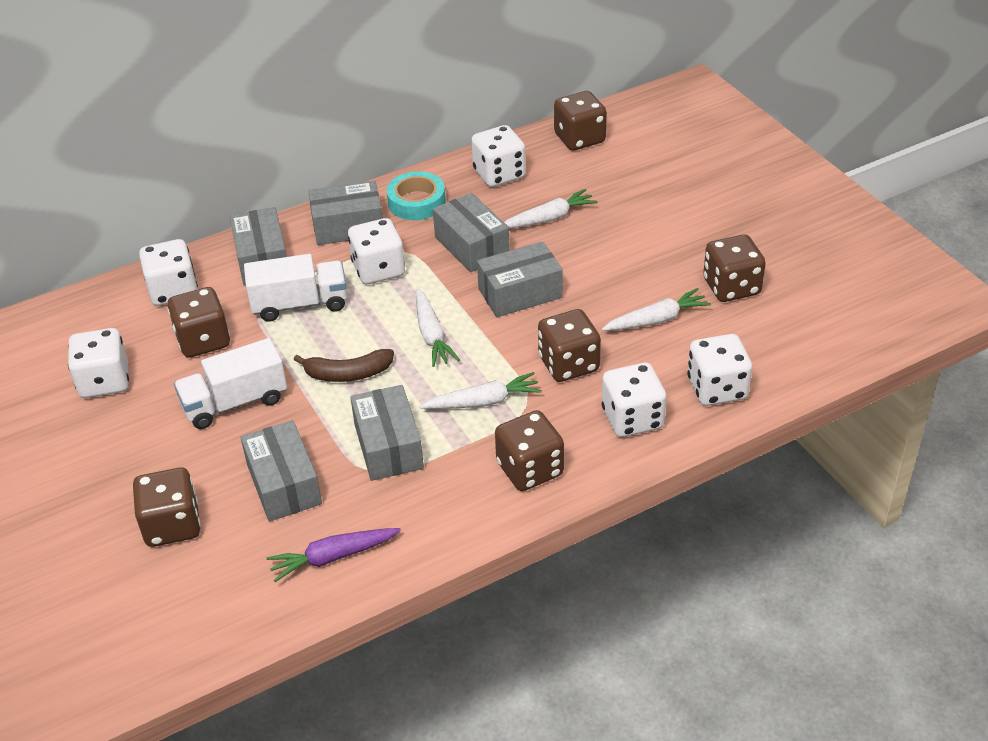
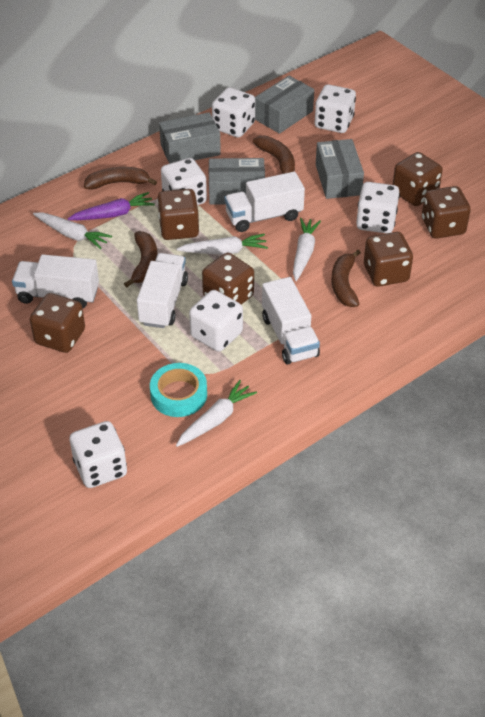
brown banana: 1 -> 4
grey box: 6 -> 4
white truck: 2 -> 4

